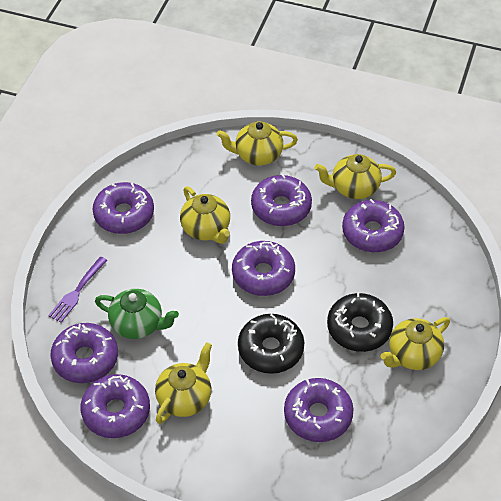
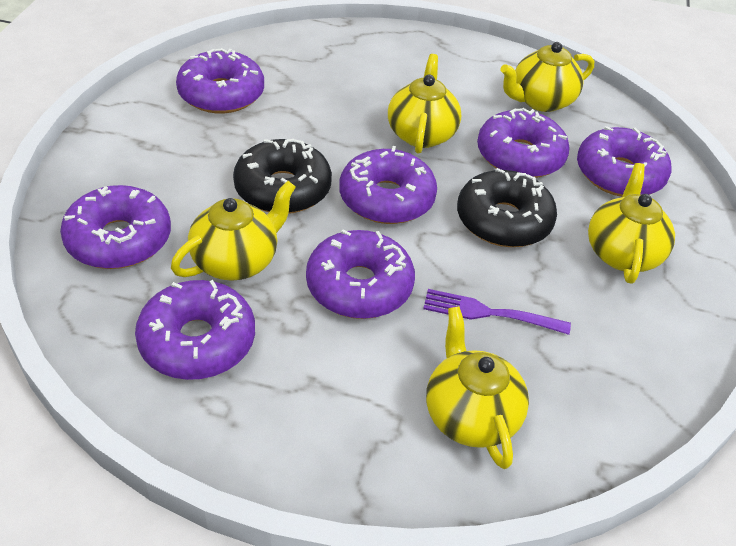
green teapot: 1 -> 0

